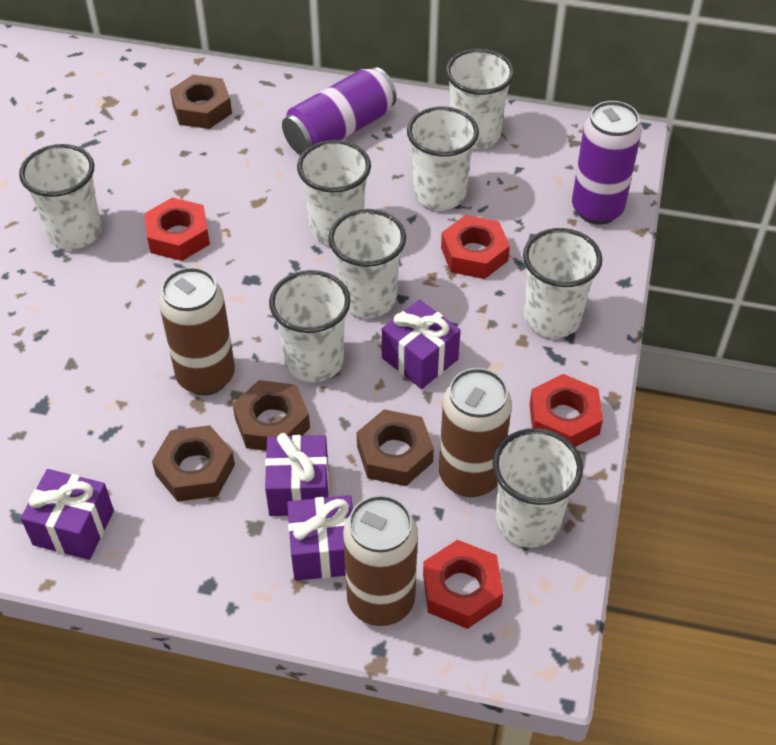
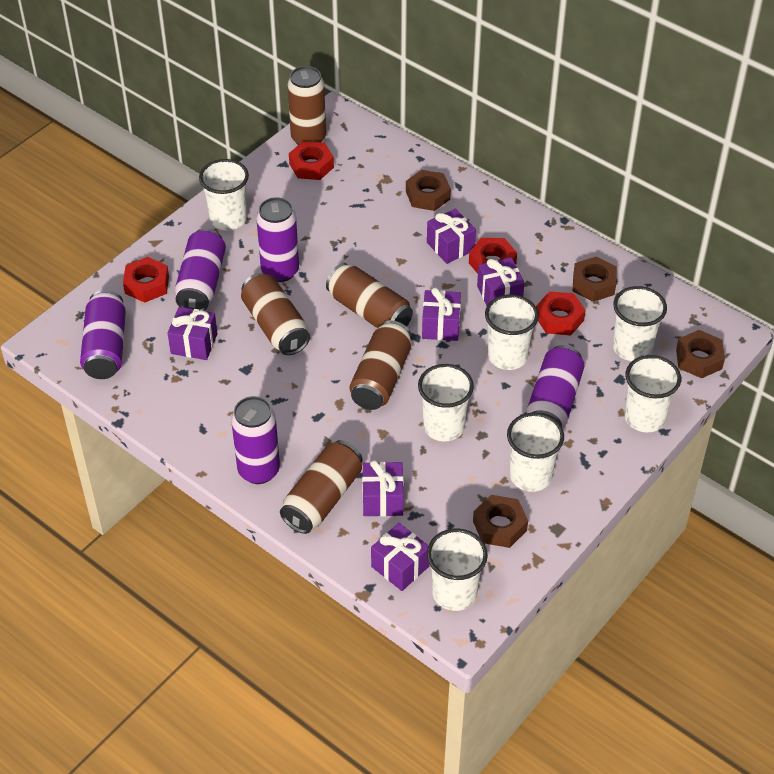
brown can: 3 -> 5
purple can: 2 -> 5
purple gift: 4 -> 6
white cup: 8 -> 7

